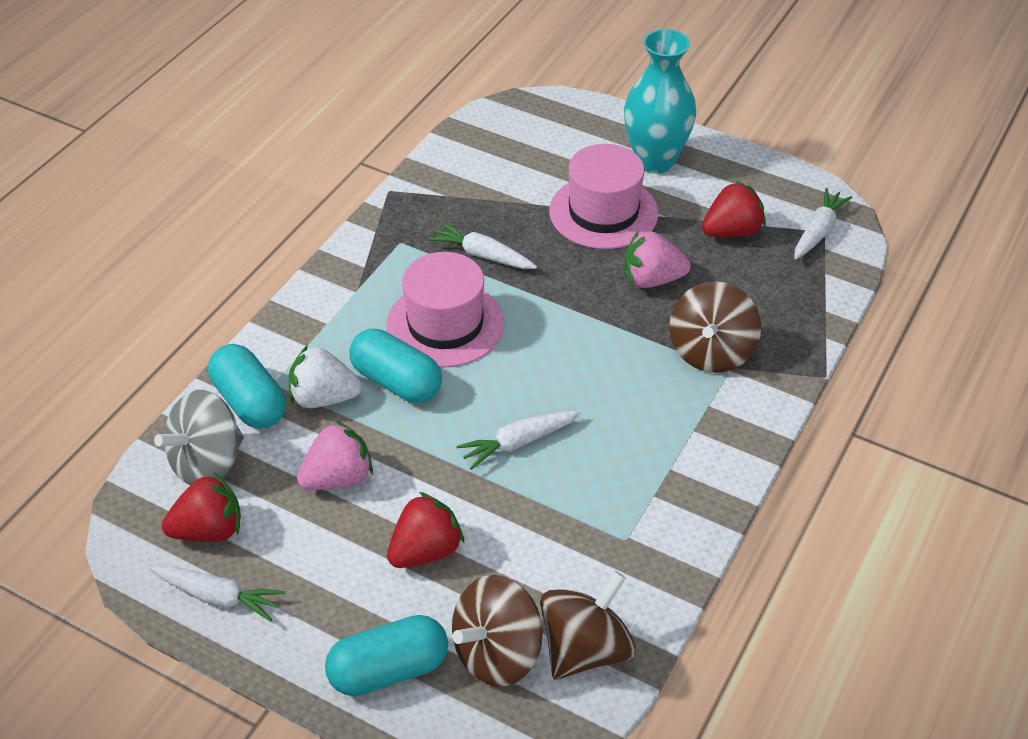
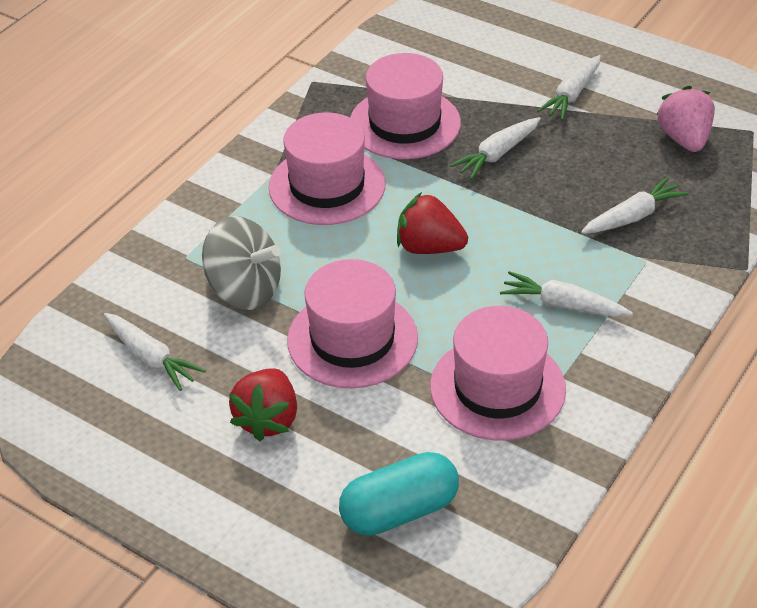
brown spinning top: 3 -> 0
pink hat: 2 -> 4
pink strawberry: 2 -> 1
red strawberry: 3 -> 2
turquoise capsule: 3 -> 1
turquoise vase: 1 -> 0
white carrot: 4 -> 5
white strawberry: 1 -> 0

